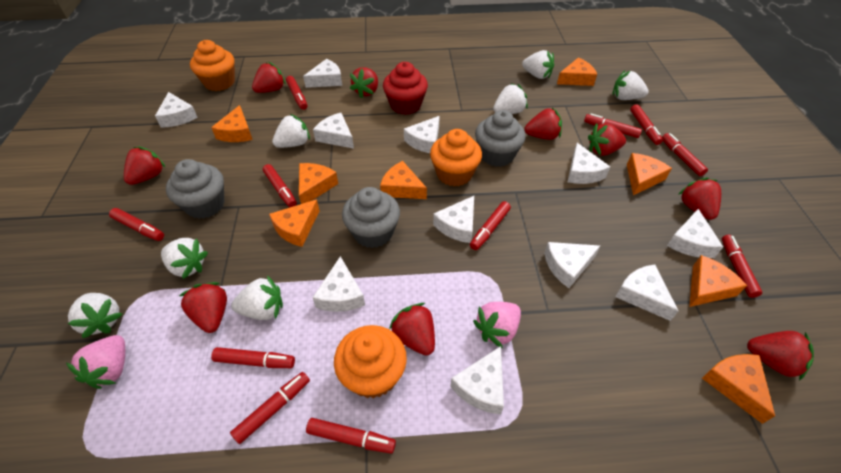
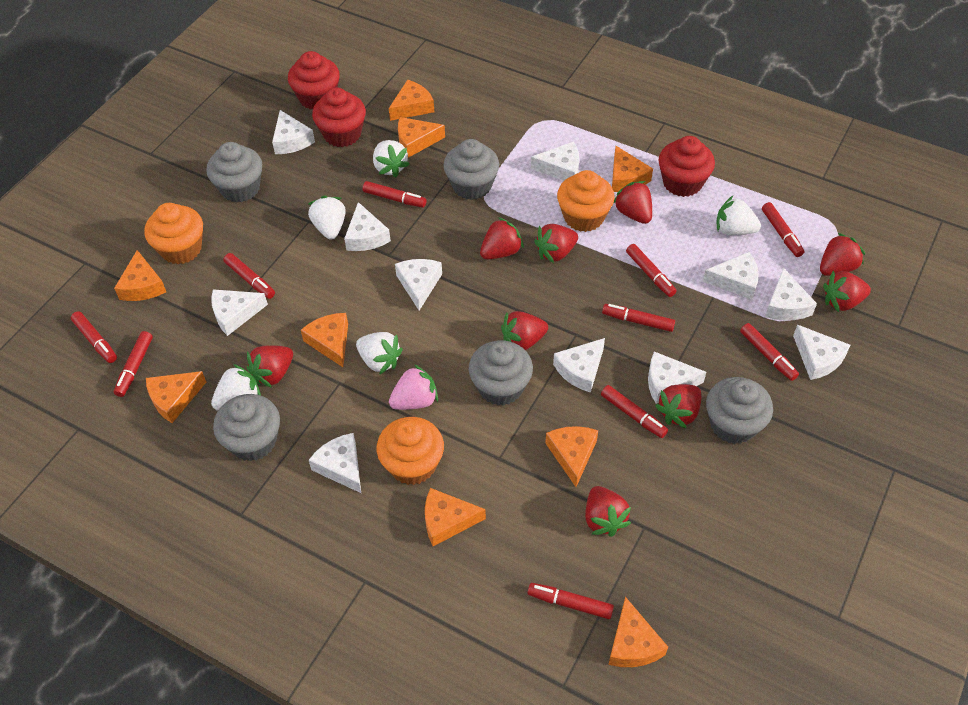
grey cupcake: 3 -> 5
orange cheese: 8 -> 9
pink strawberry: 2 -> 1
red cupcake: 1 -> 3
red marker: 11 -> 10
white strawberry: 7 -> 5

